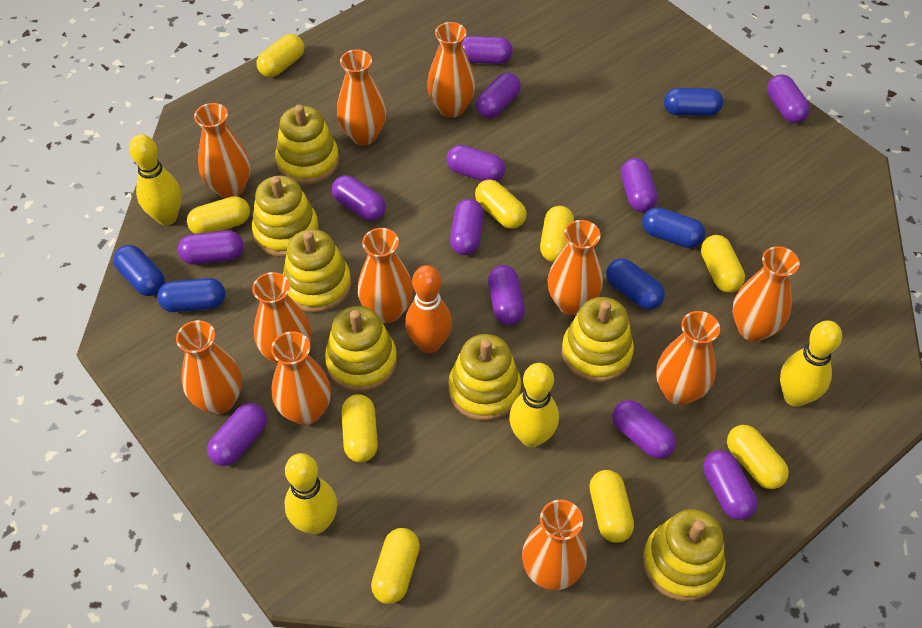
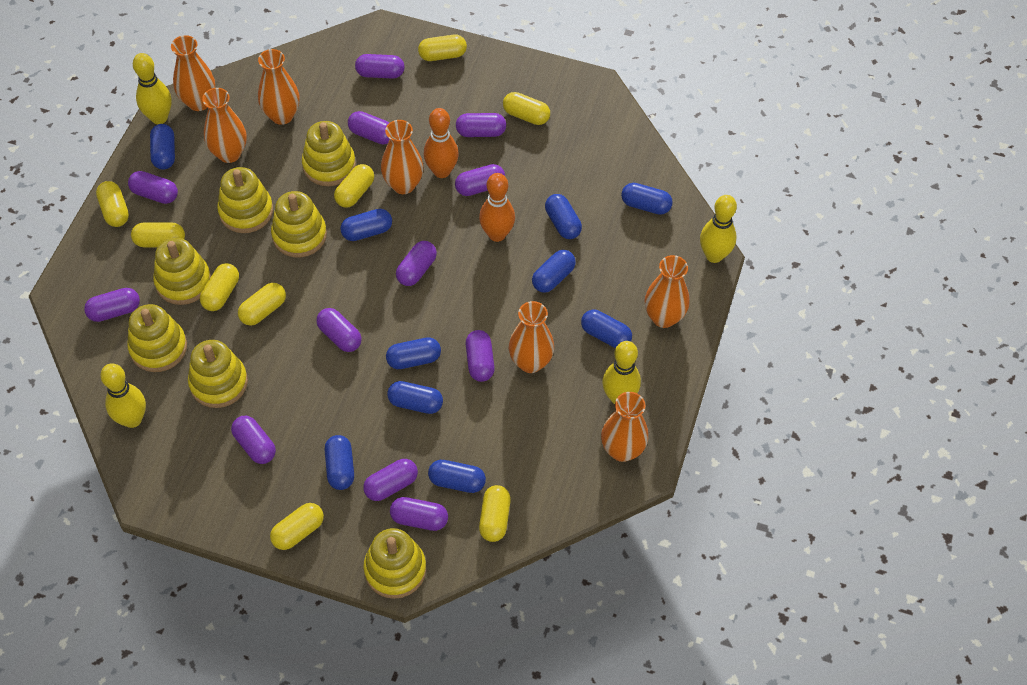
blue capsule: 5 -> 10
orange bowling pin: 1 -> 2
orange vase: 11 -> 7

